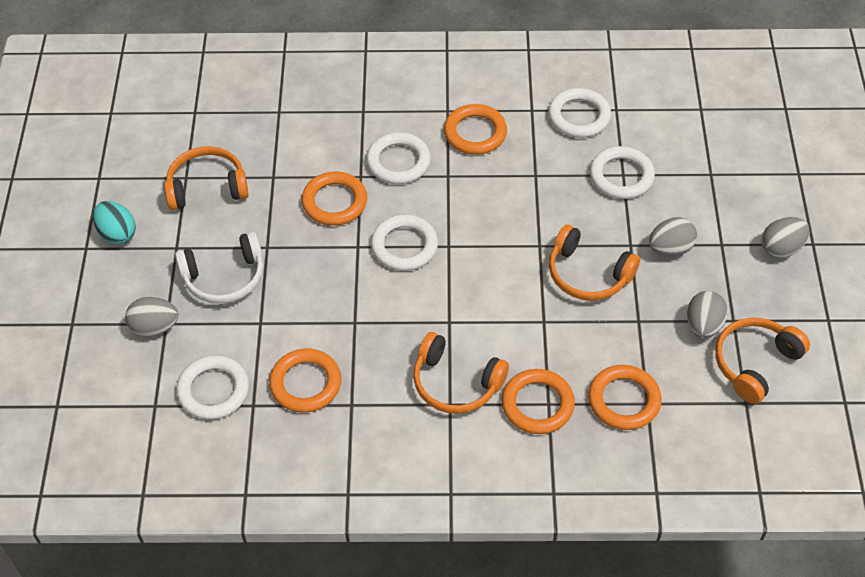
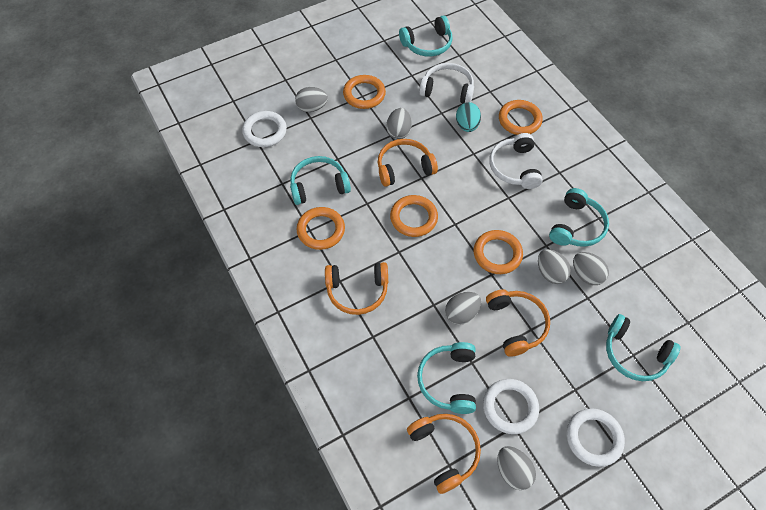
grey egg: 4 -> 6
turquoise headphones: 0 -> 5
white headphones: 1 -> 2
white ring: 5 -> 3

